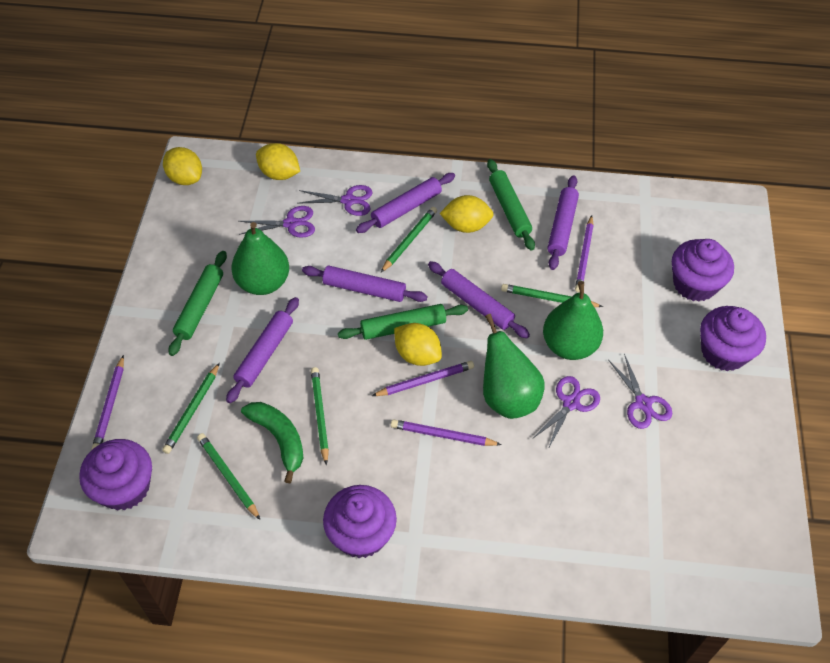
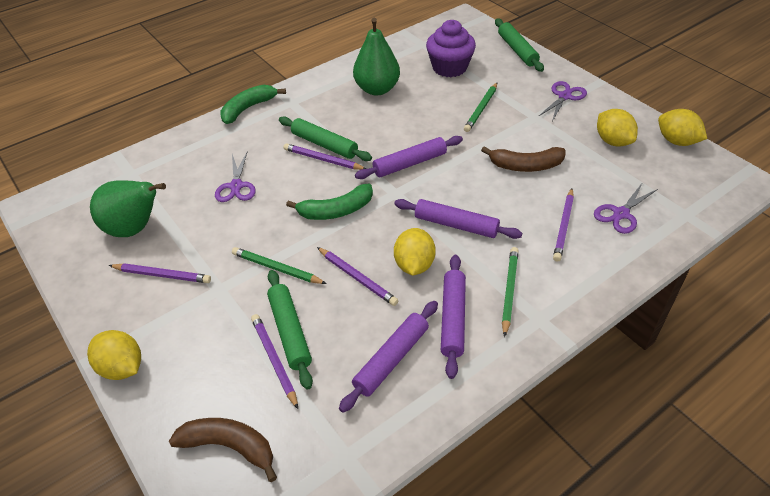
brown banana: 0 -> 2
green banana: 1 -> 2
green pear: 3 -> 2
green pencil: 5 -> 3
purple cupcake: 4 -> 1
purple pencil: 4 -> 5
purple rolling pin: 5 -> 4
purple scissors: 4 -> 3

